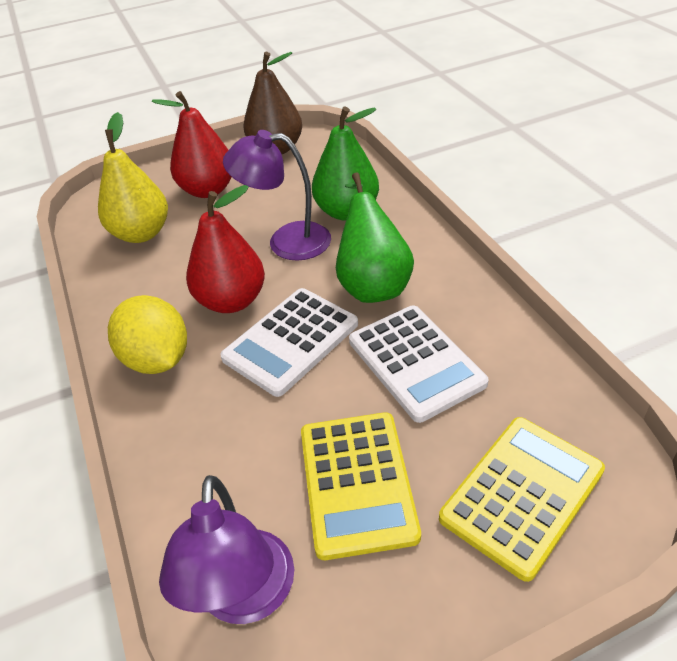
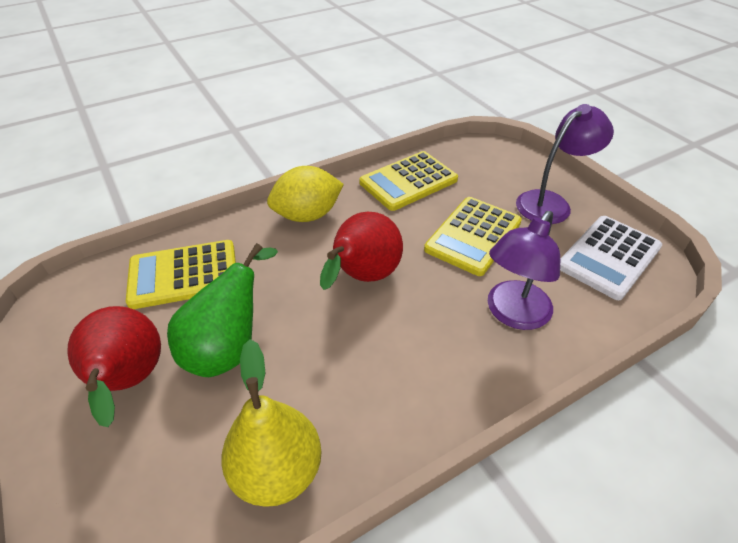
brown pear: 1 -> 0
green pear: 2 -> 1
white calculator: 2 -> 1
yellow calculator: 2 -> 3

